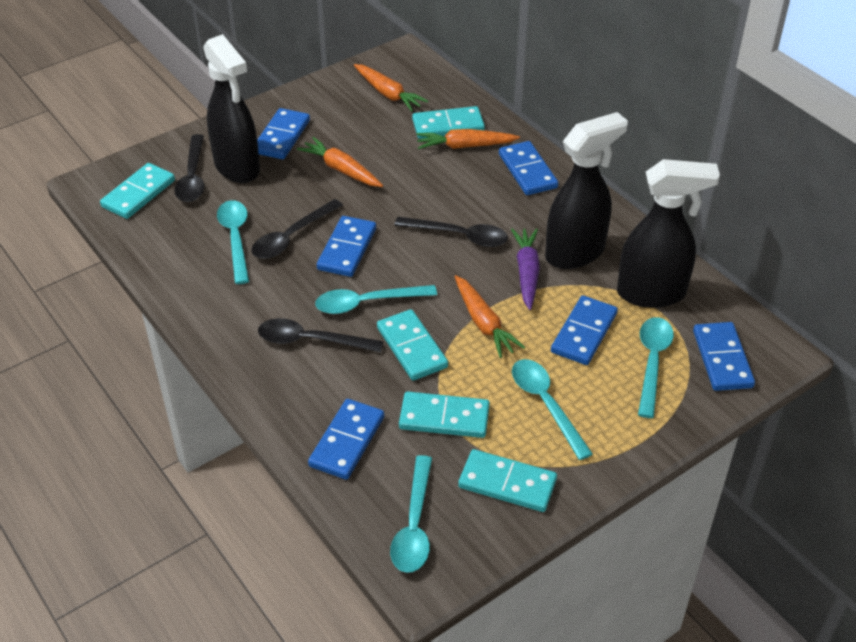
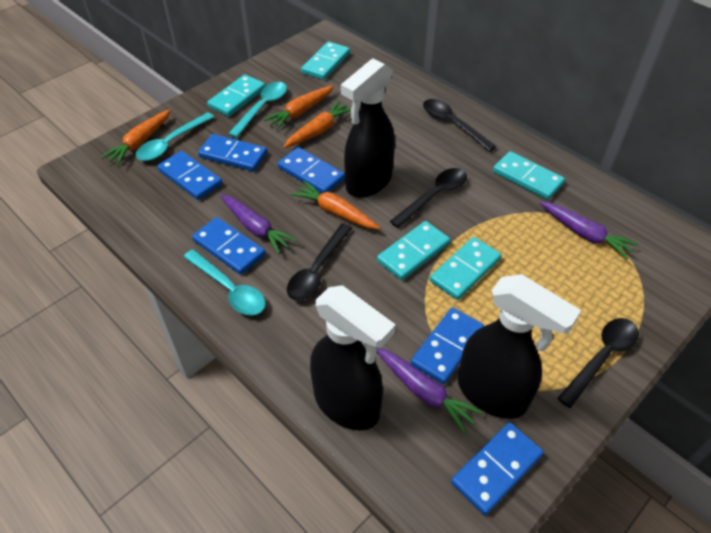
purple carrot: 1 -> 3
turquoise spoon: 5 -> 3

